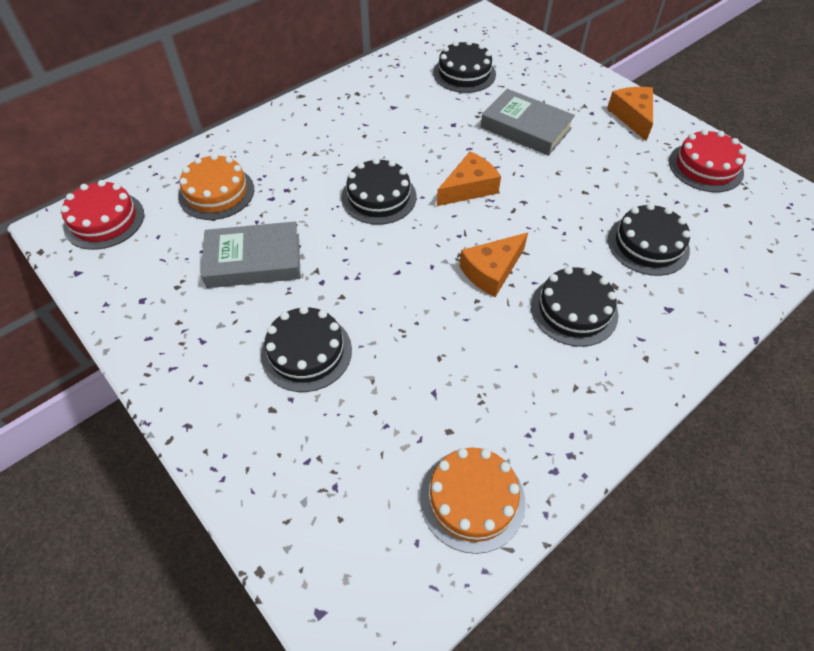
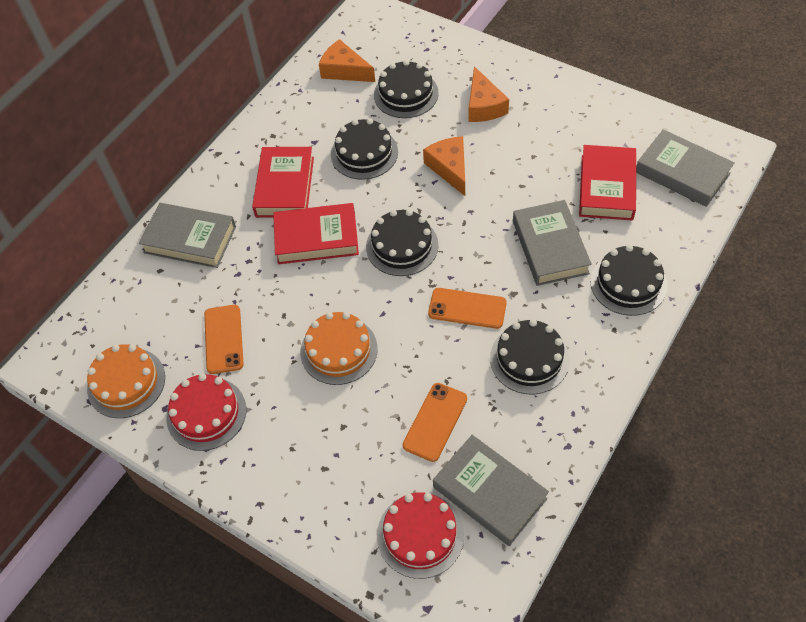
grey book: 2 -> 4
orange phone: 0 -> 3
red book: 0 -> 3

